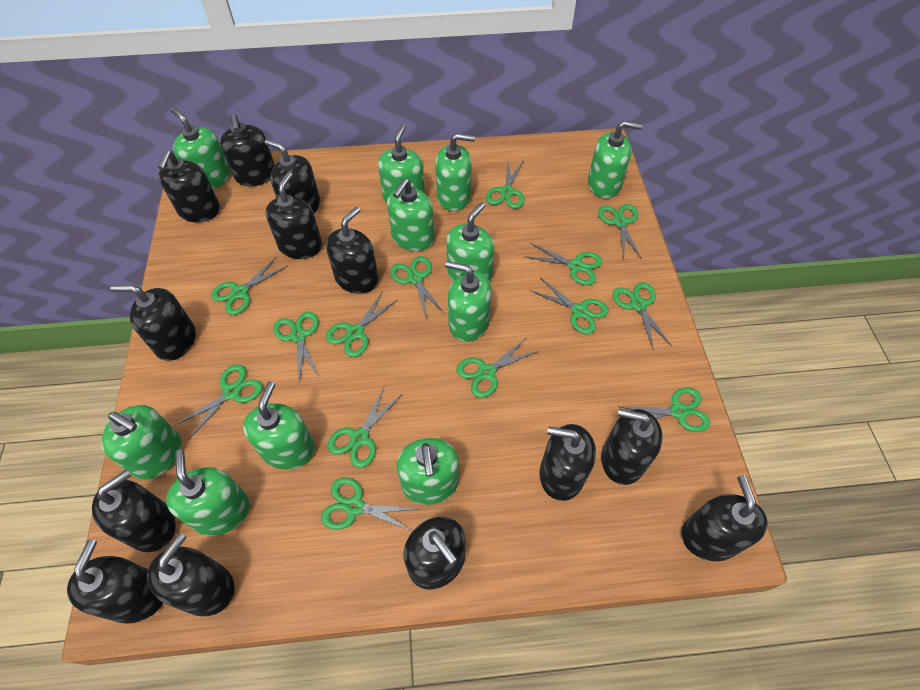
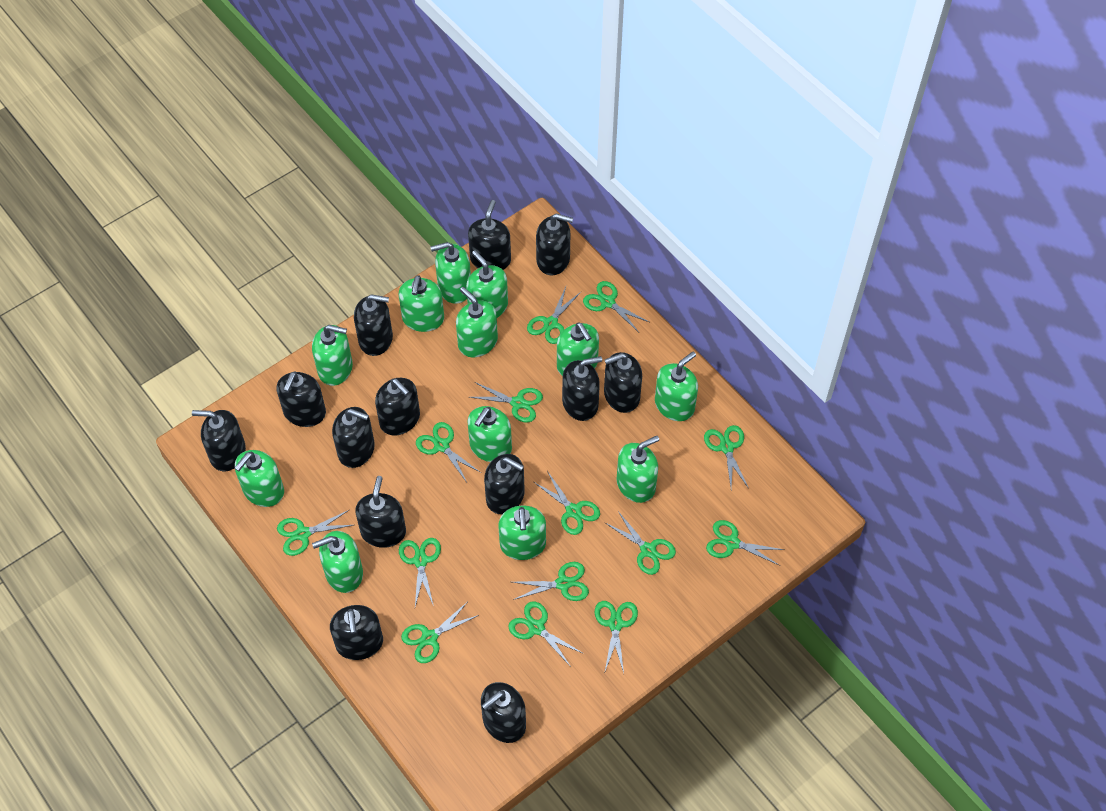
green soap dispenser: 11 -> 12

